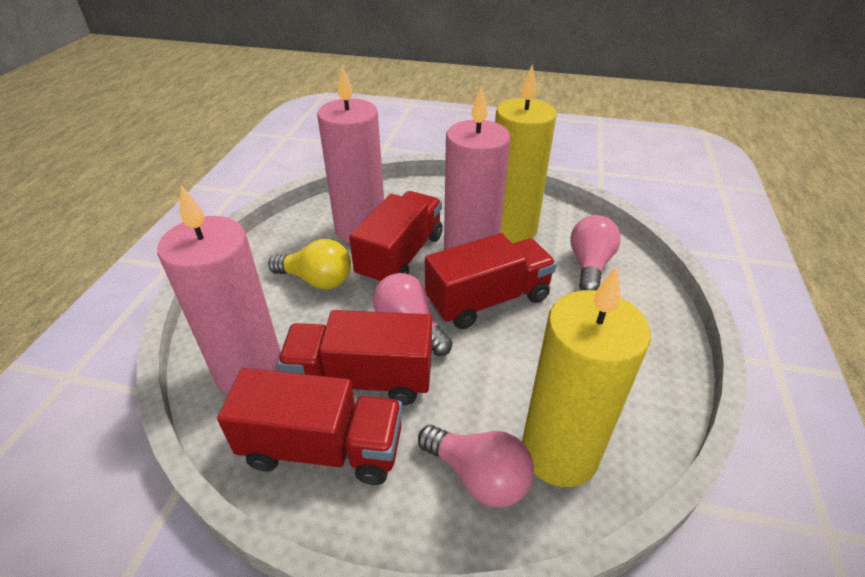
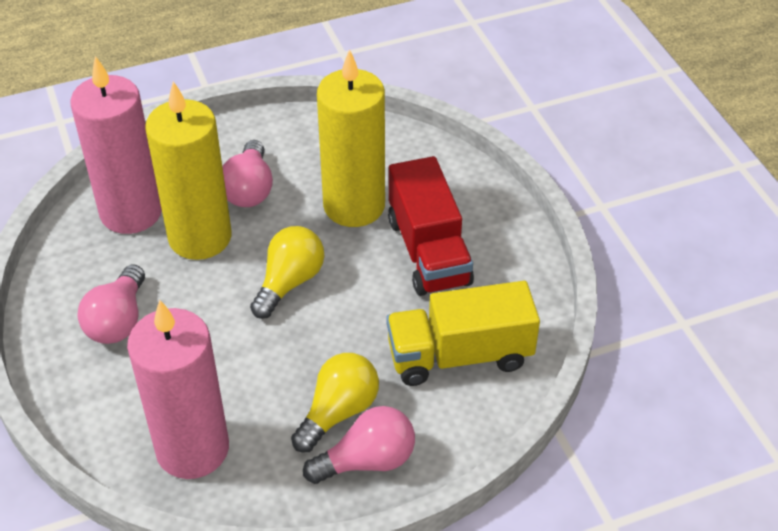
pink candle: 3 -> 2
red truck: 4 -> 1
yellow light bulb: 1 -> 2
yellow truck: 0 -> 1

